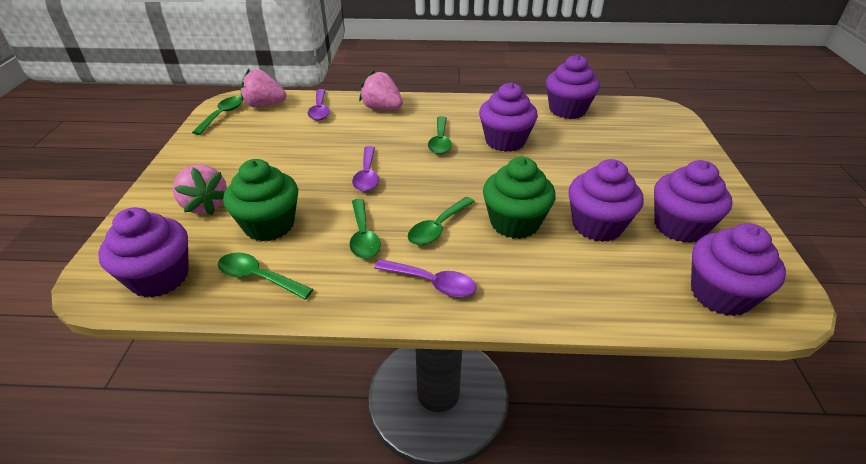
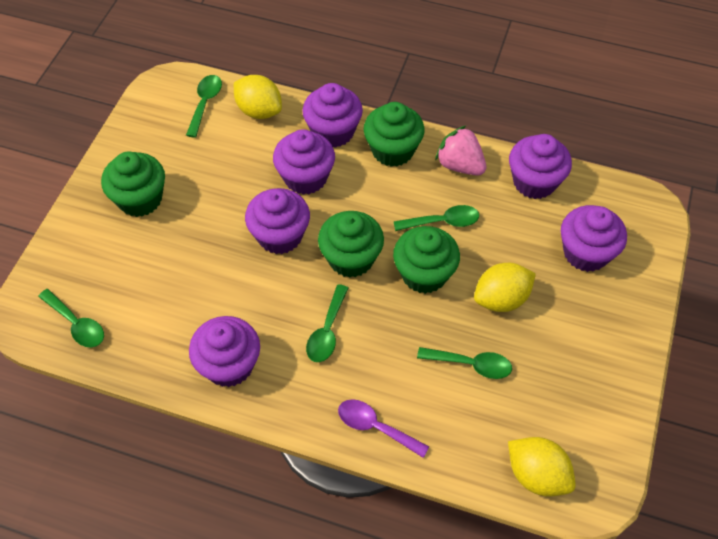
green cupcake: 2 -> 4
pink strawberry: 3 -> 1
purple spoon: 3 -> 1
yellow lemon: 0 -> 3

